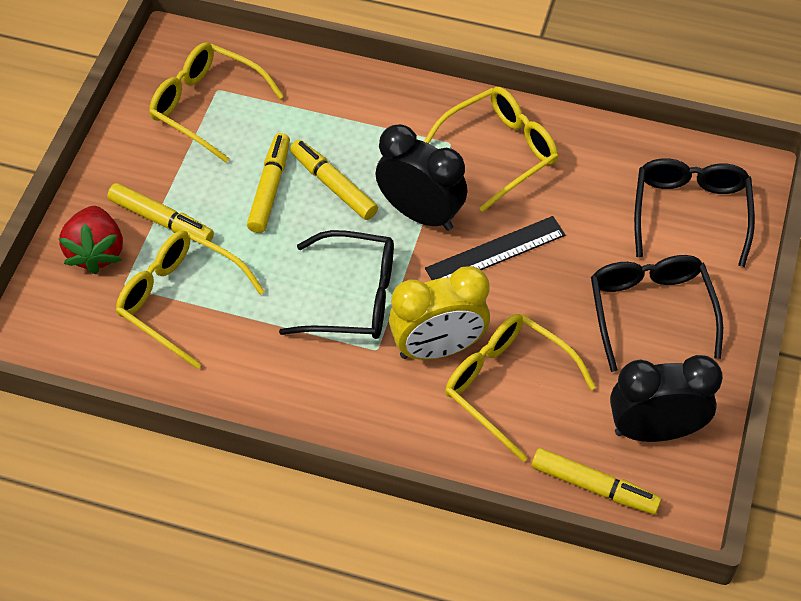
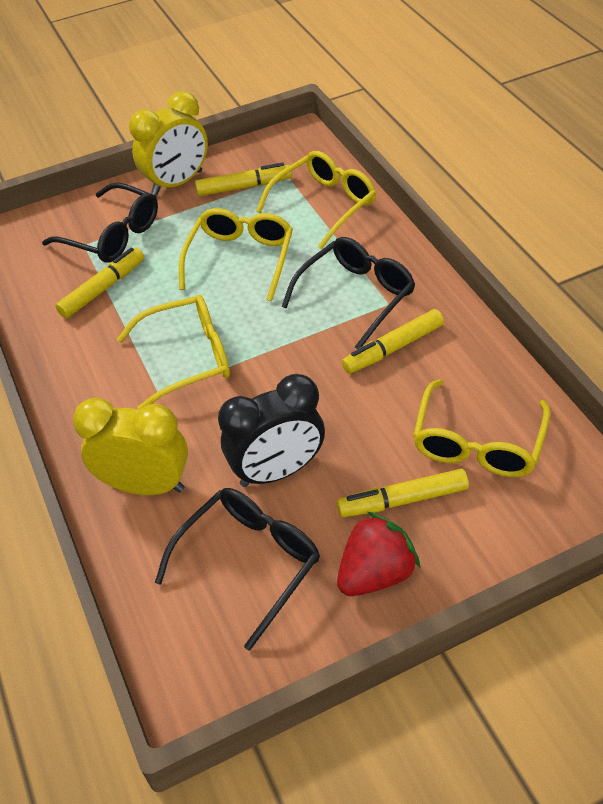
black clock: 2 -> 1
black ruler: 1 -> 0
yellow clock: 1 -> 2

